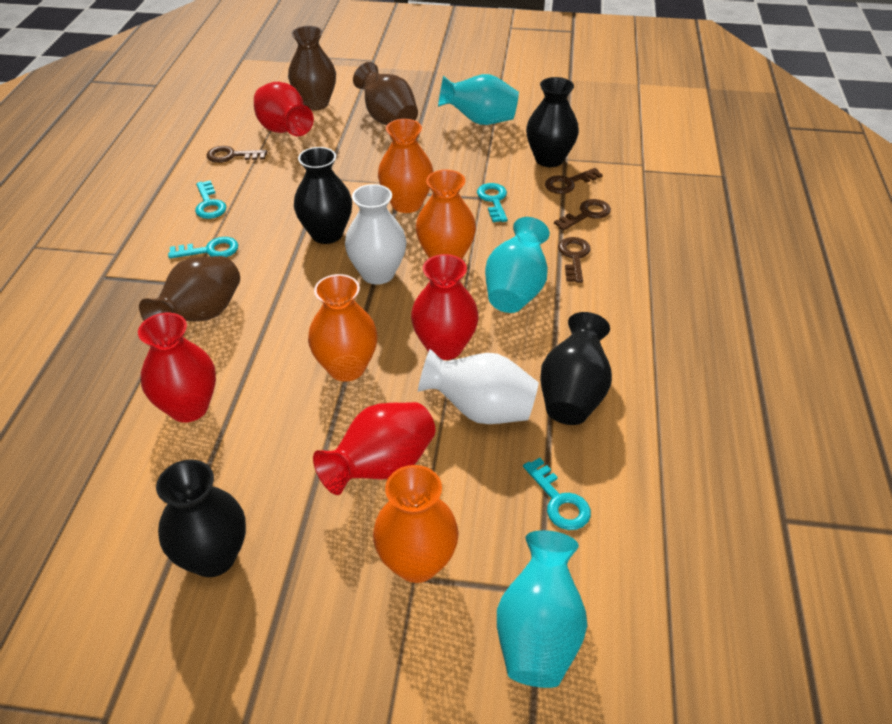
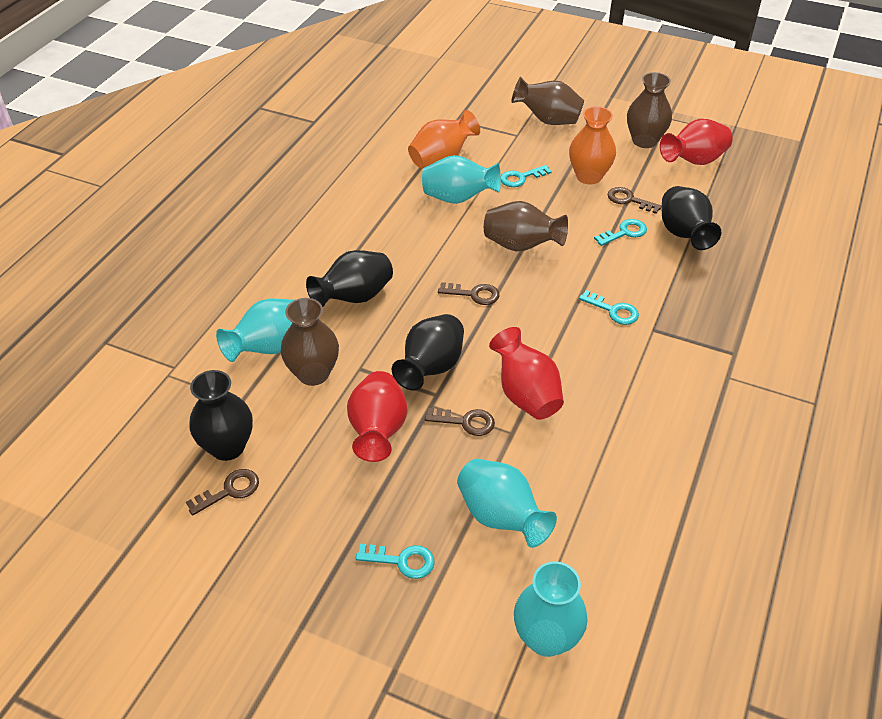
brown vase: 3 -> 4
orange vase: 4 -> 2
red vase: 4 -> 3
turquoise vase: 3 -> 4
white vase: 2 -> 0

